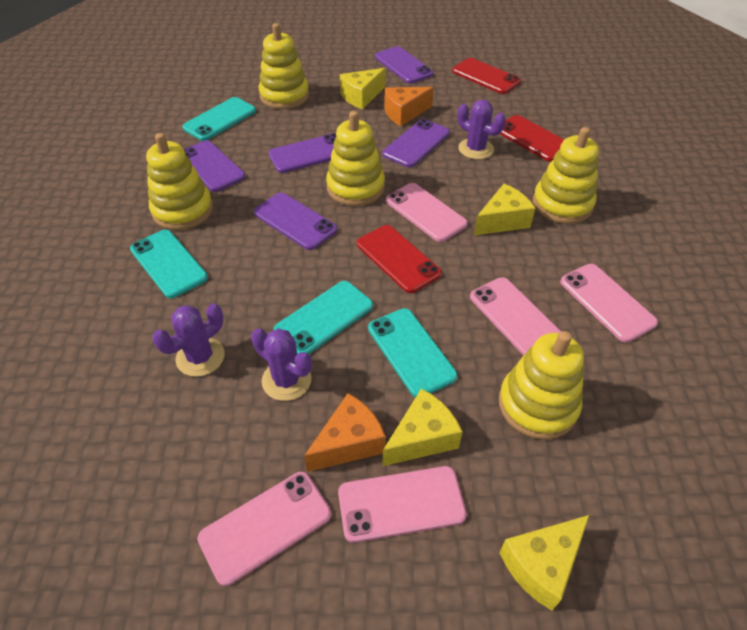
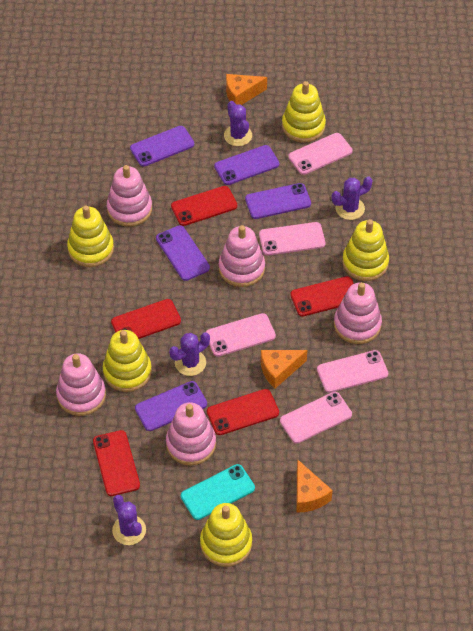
orange cheese: 2 -> 3
pink stacking toy: 0 -> 5
purple cactus: 3 -> 4
red phone: 3 -> 5
turquoise phone: 4 -> 1
yellow cheese: 4 -> 0

